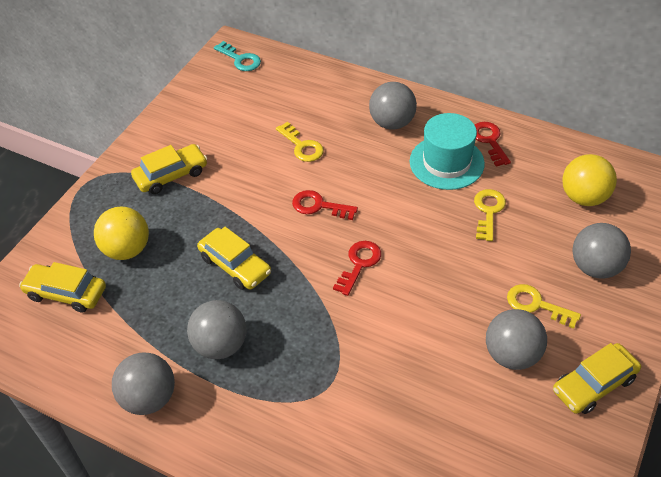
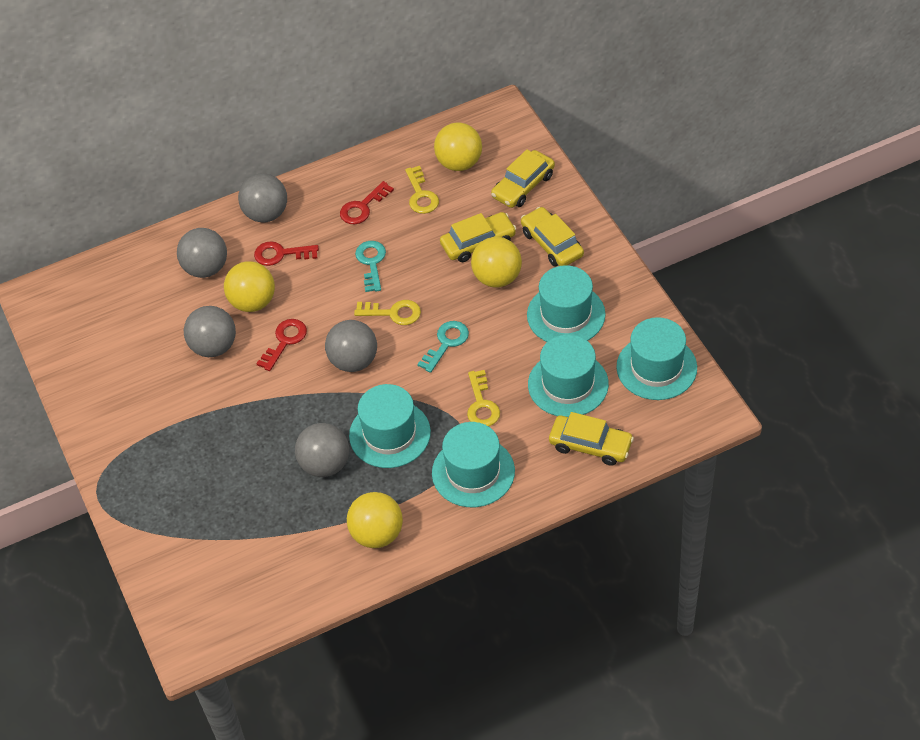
turquoise hat: 1 -> 5
turquoise key: 1 -> 2
yellow ball: 2 -> 4

